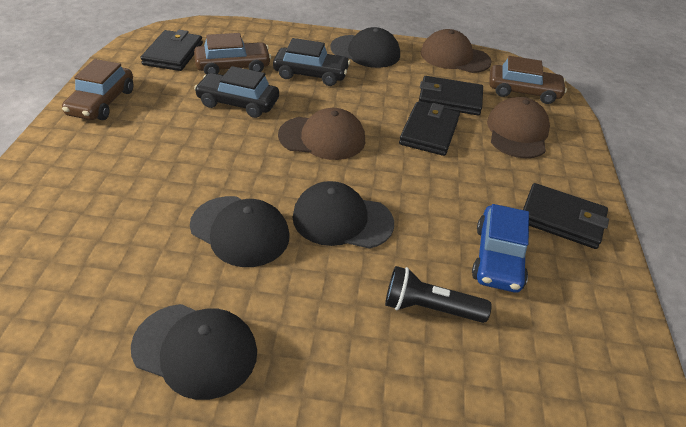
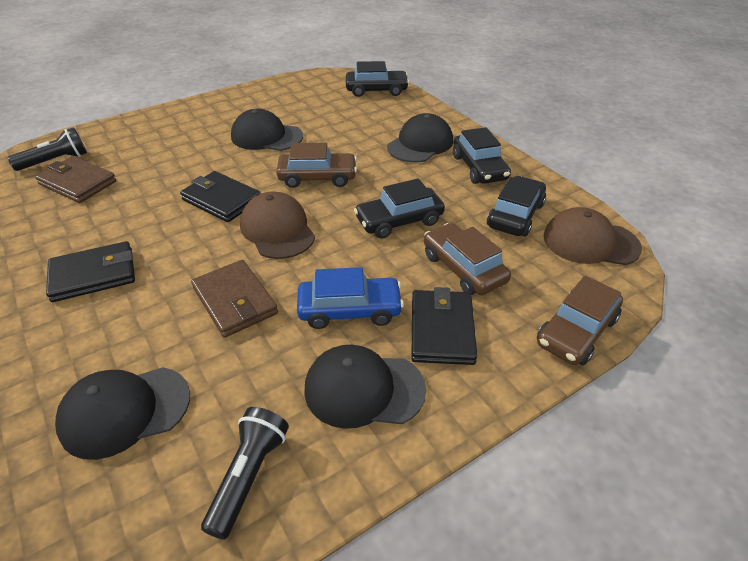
black car: 2 -> 4
black flashlight: 1 -> 2
black wallet: 4 -> 3
brown cap: 3 -> 2
brown wallet: 0 -> 2

